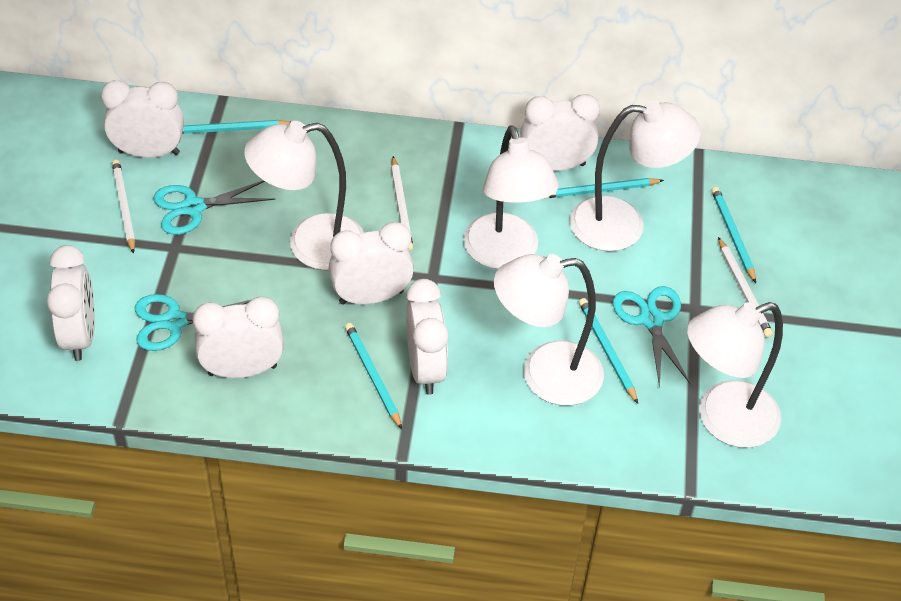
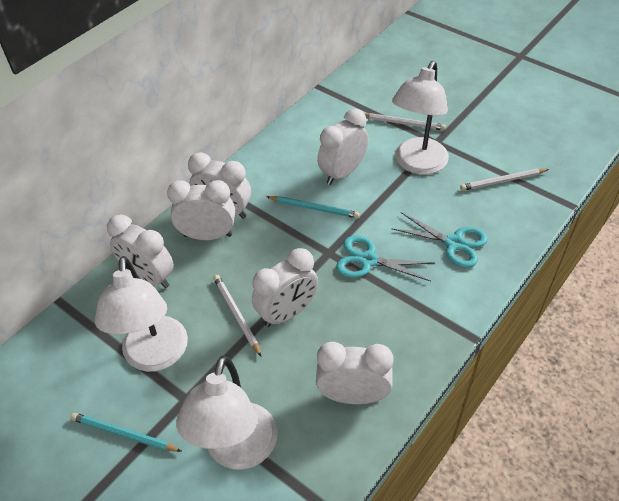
turquoise pencil: 5 -> 2
turquoise scissors: 3 -> 2
white lamp: 5 -> 3

